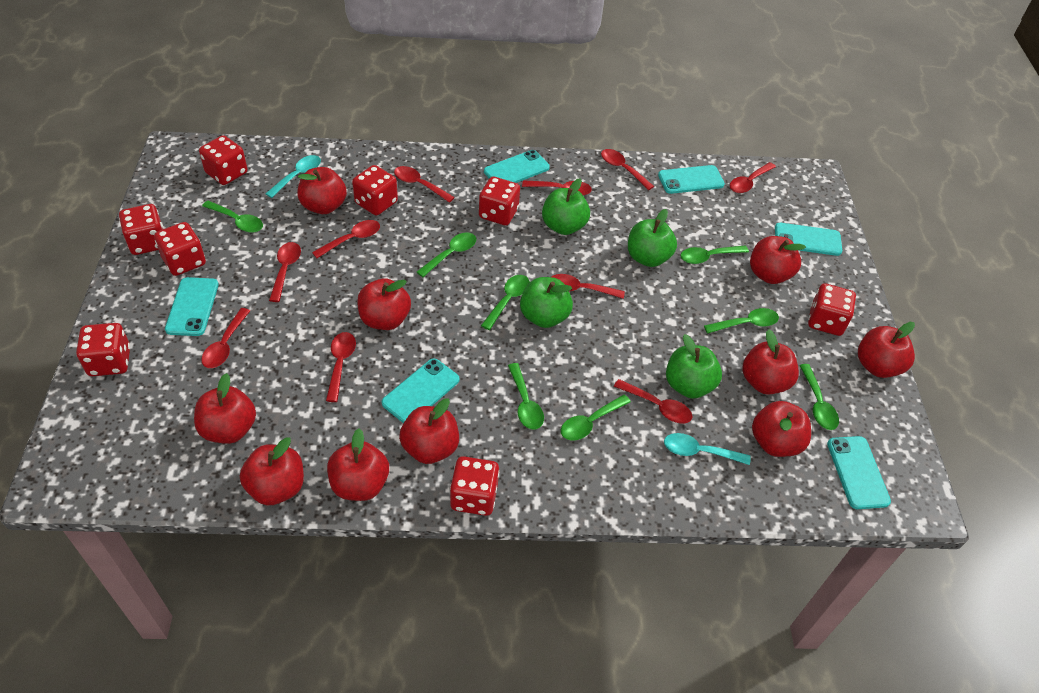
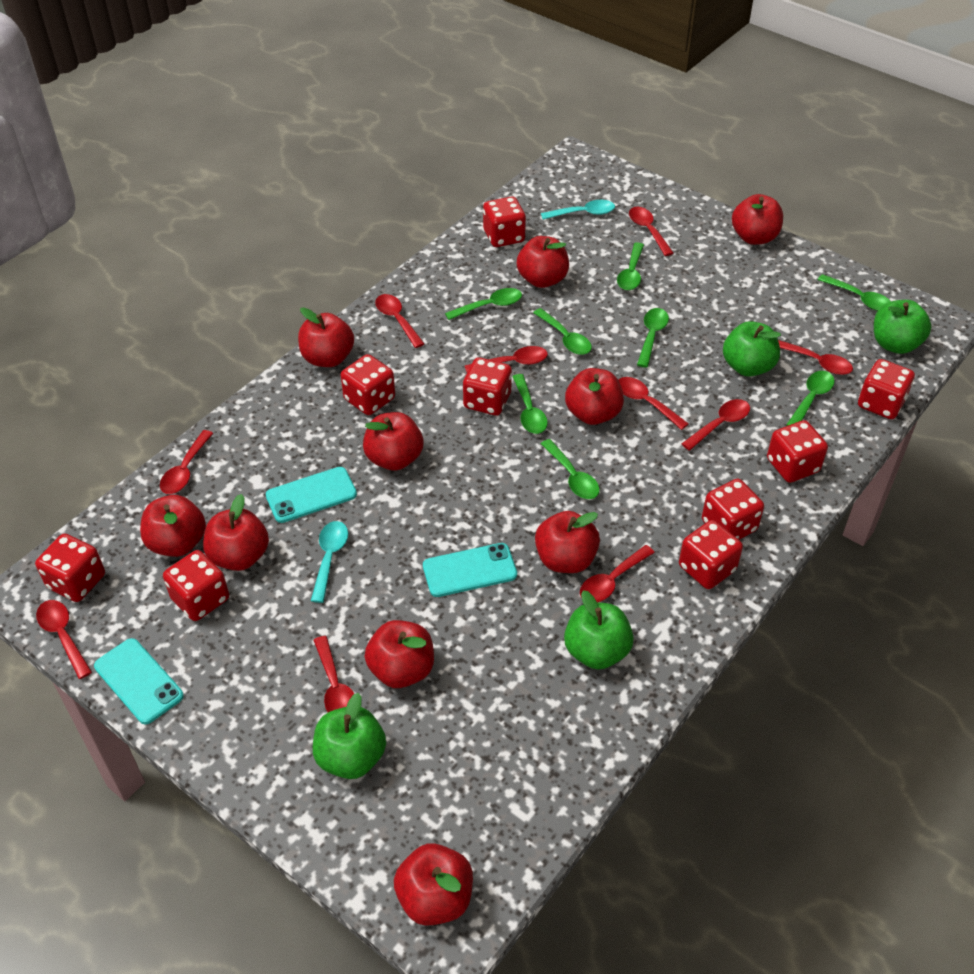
red dice: 8 -> 9
turquoise phone: 6 -> 3

